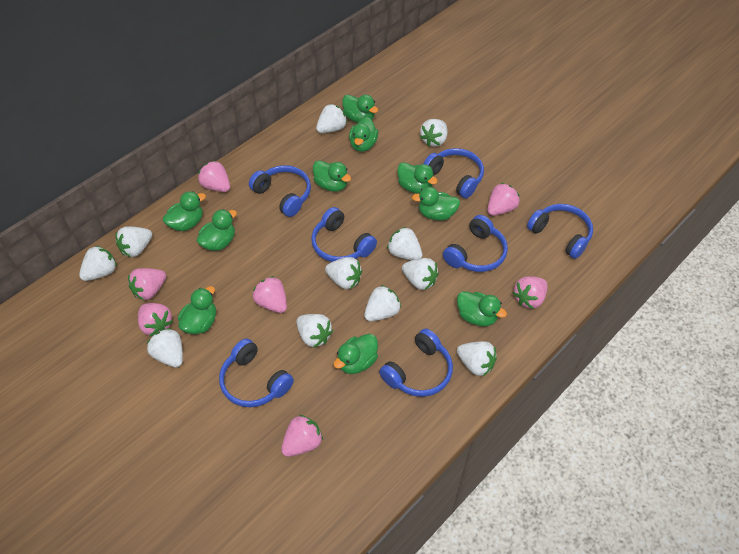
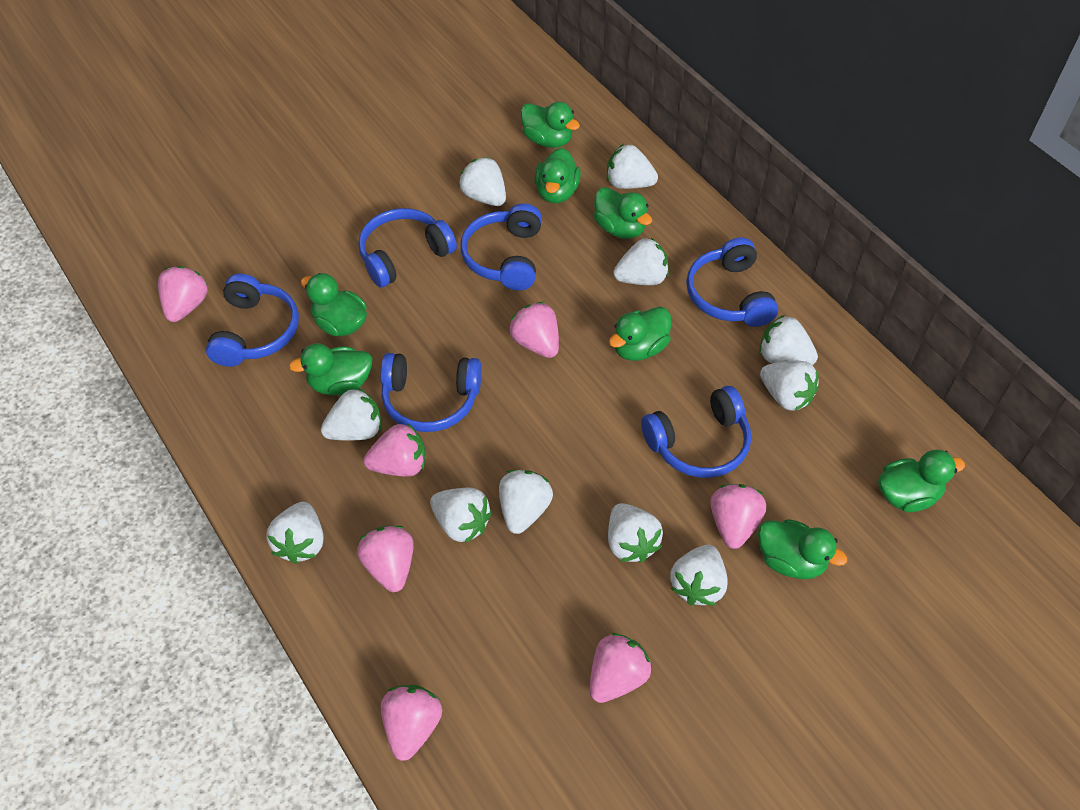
blue headphones: 7 -> 6
green duck: 10 -> 8

